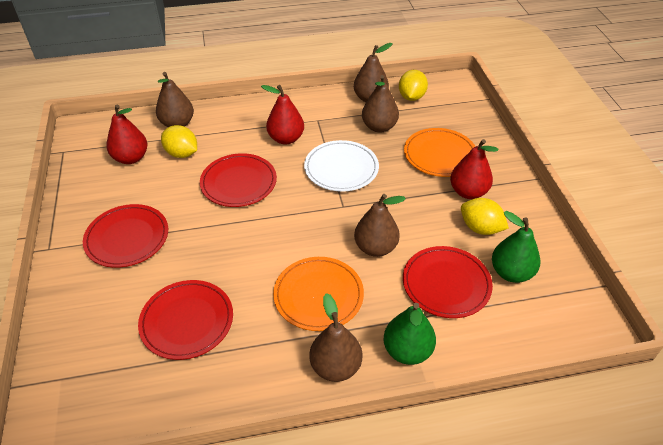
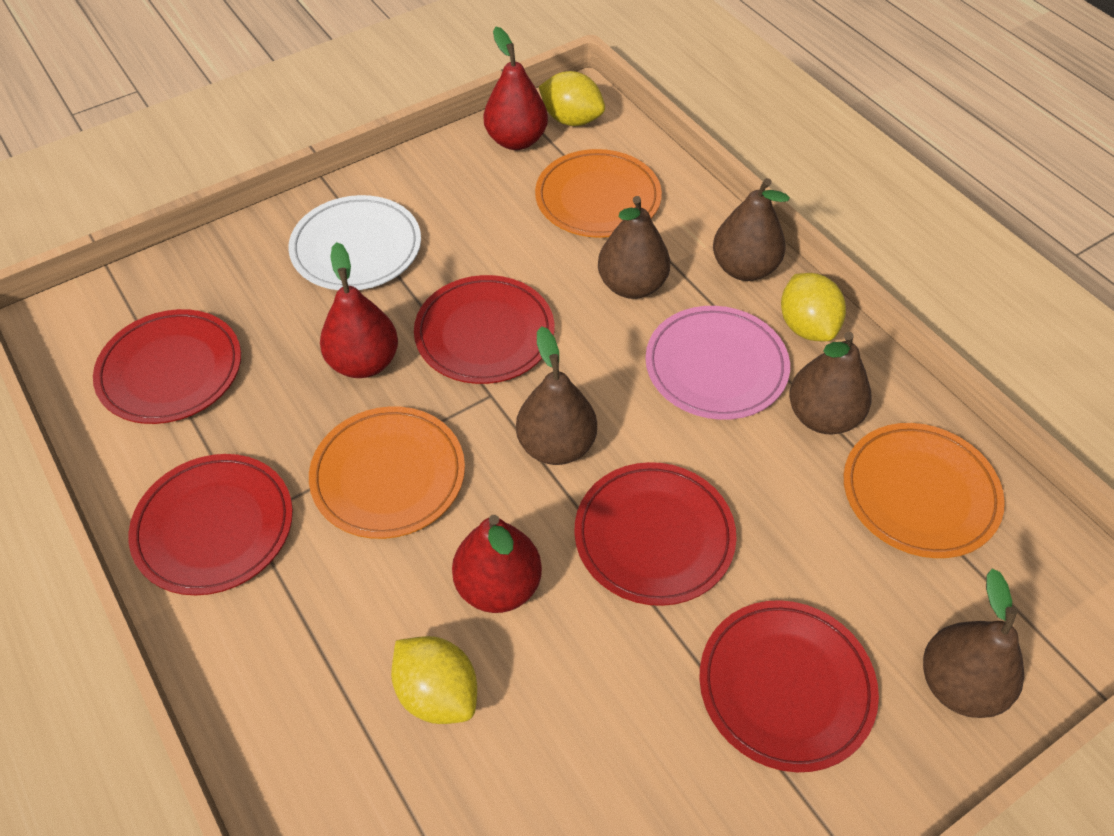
green pear: 2 -> 0
orange plate: 2 -> 3
pink plate: 0 -> 1
red plate: 4 -> 5

